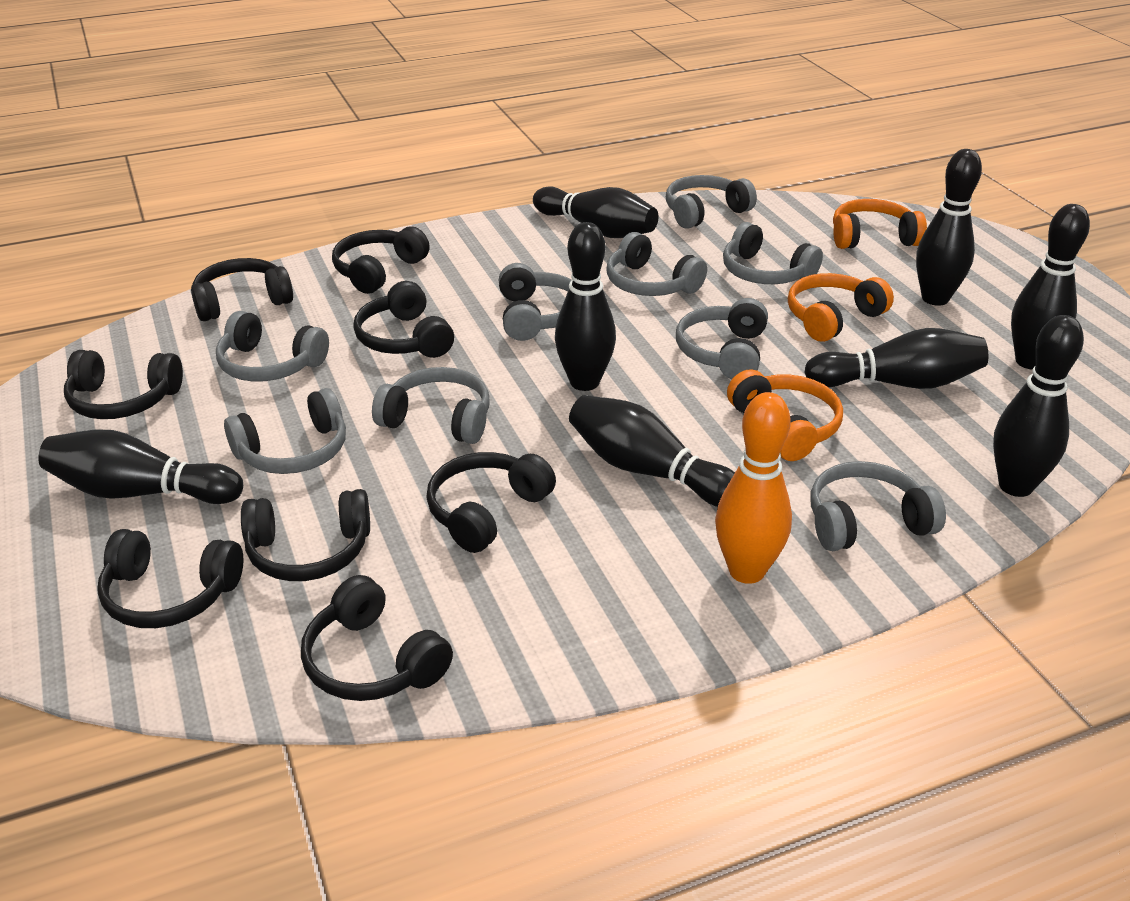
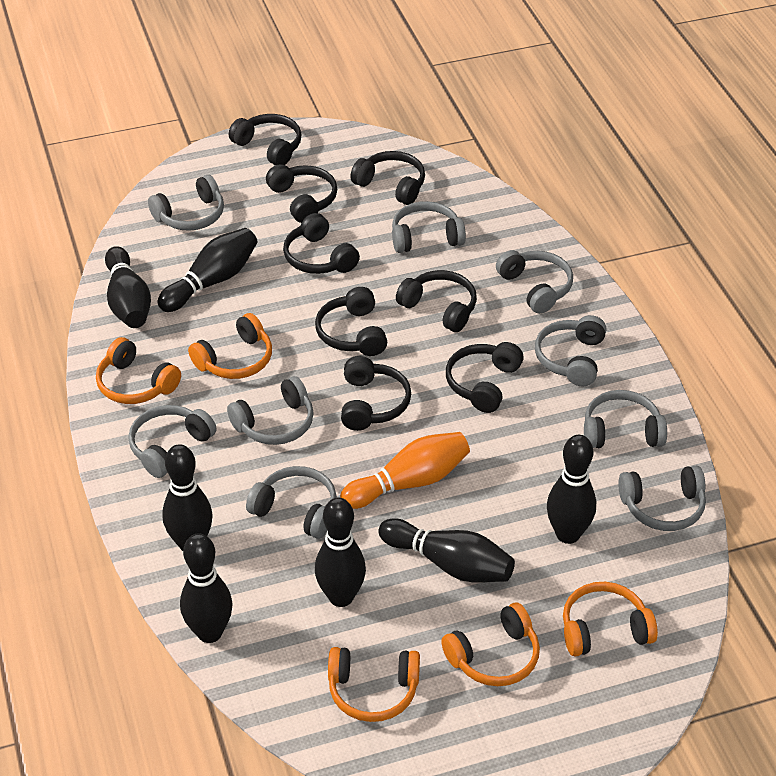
black bowling pin: 8 -> 7
orange headphones: 3 -> 5

